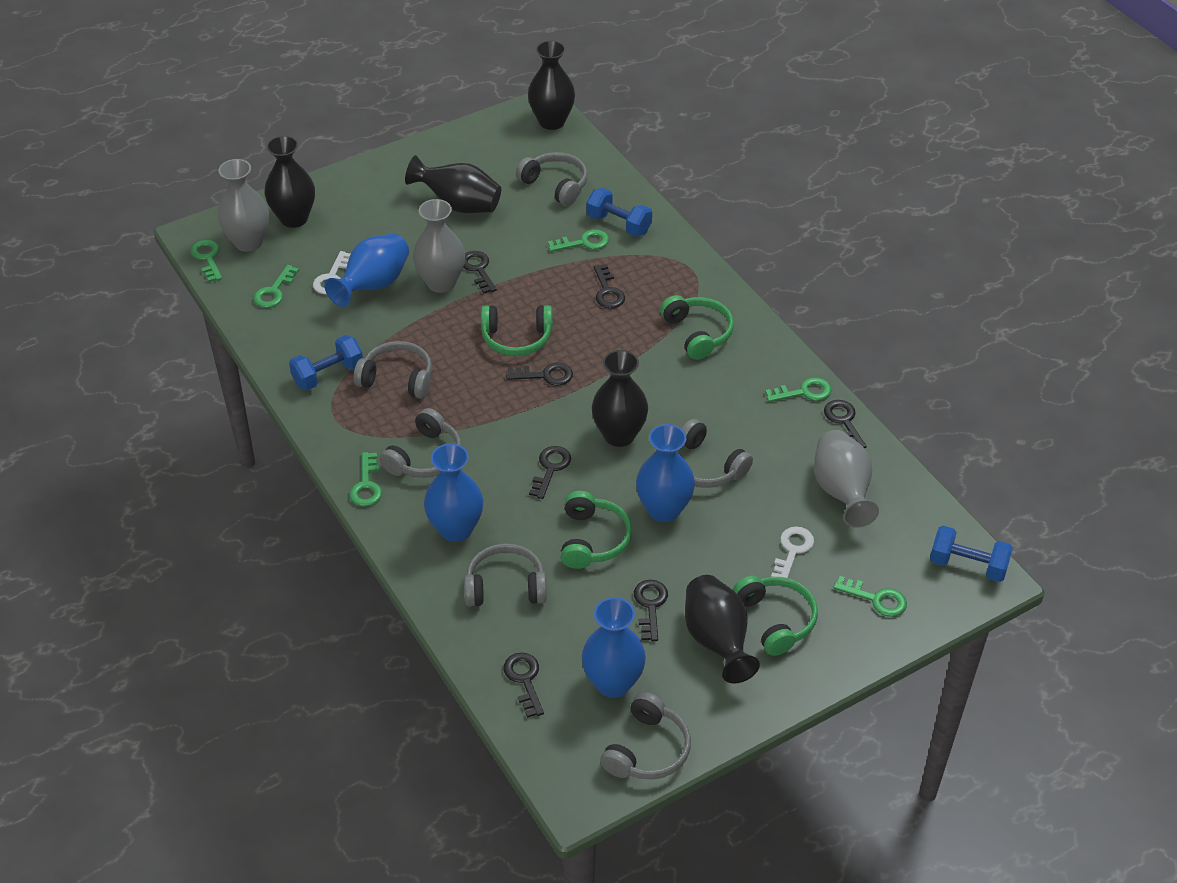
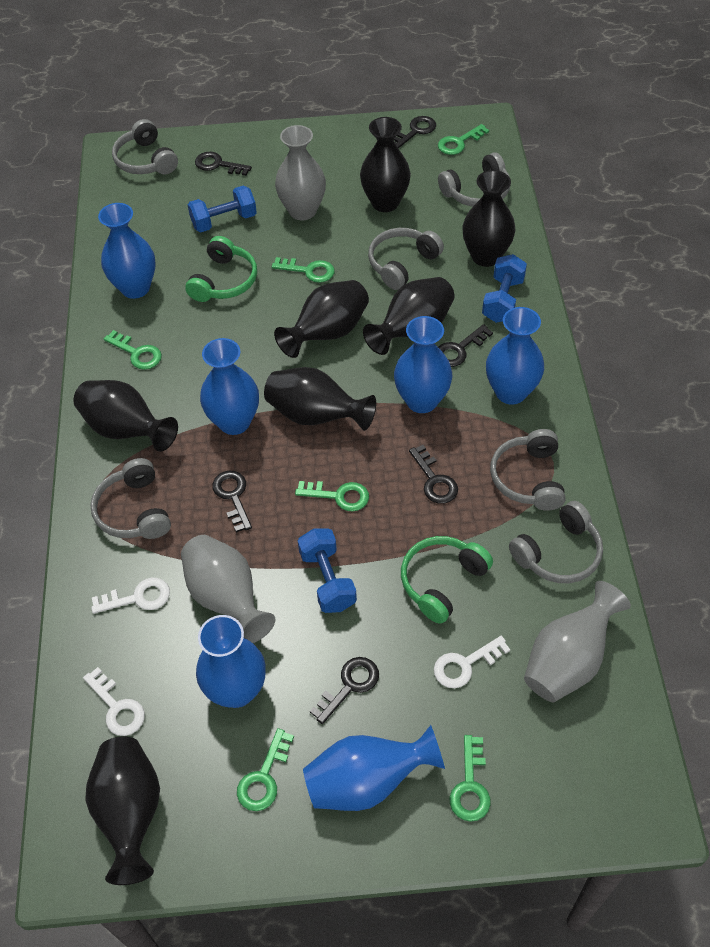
black key: 7 -> 6
black vase: 5 -> 7
blue vase: 4 -> 6
green headphones: 4 -> 2
white key: 2 -> 3

